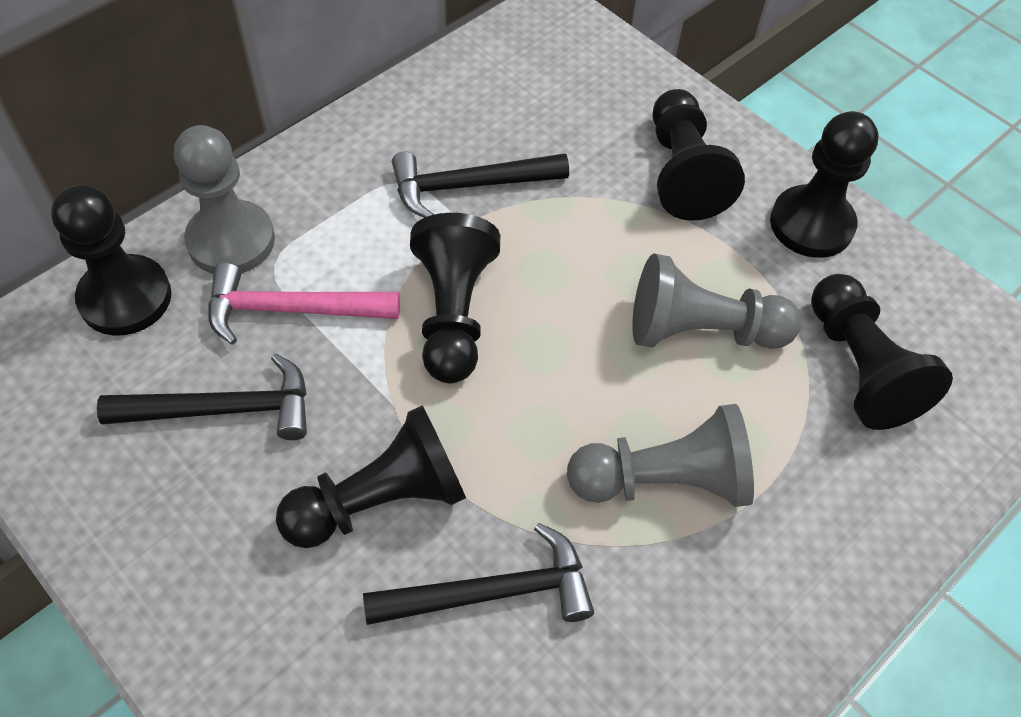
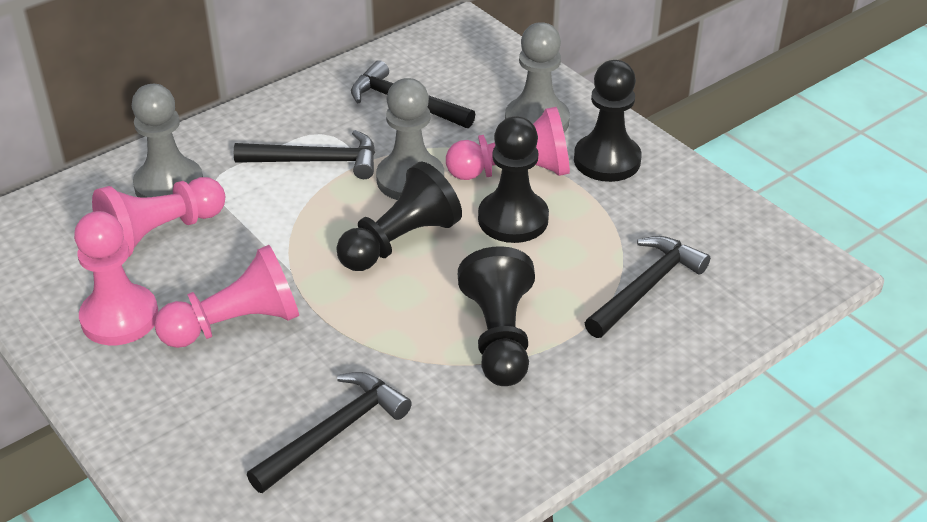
black hammer: 3 -> 4
black pawn: 6 -> 4
pink hammer: 1 -> 0
pink pawn: 0 -> 4

